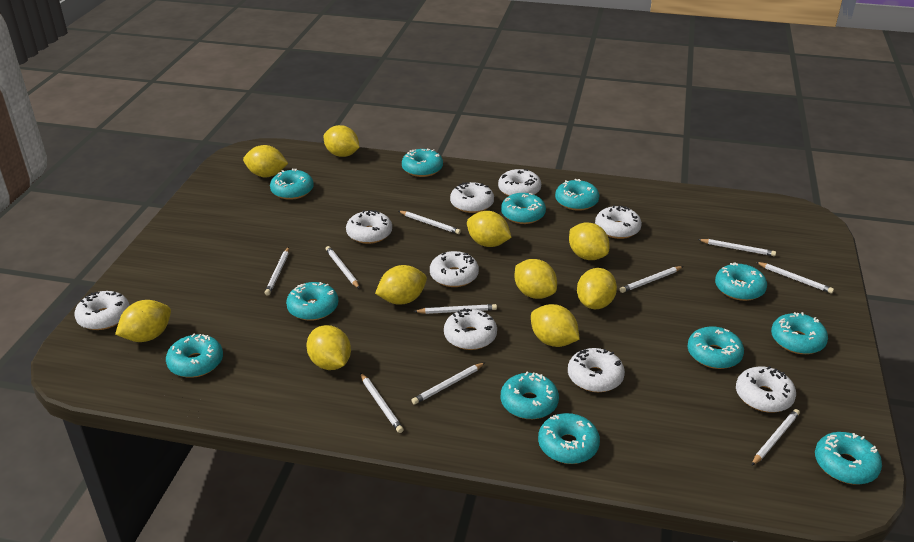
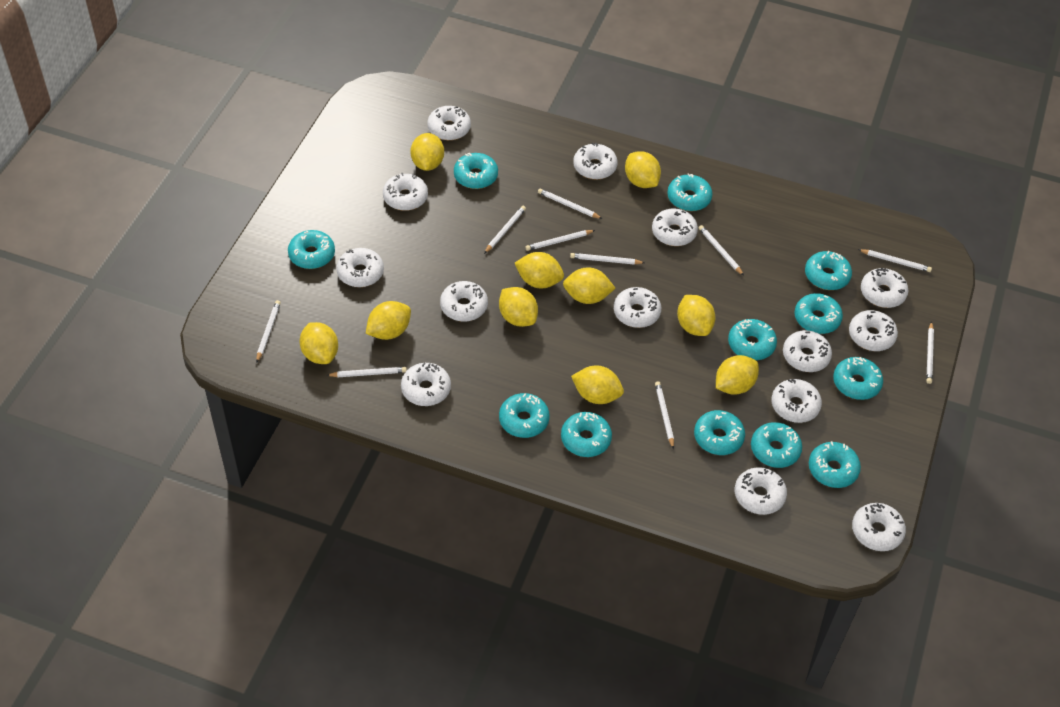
white donut: 9 -> 14

